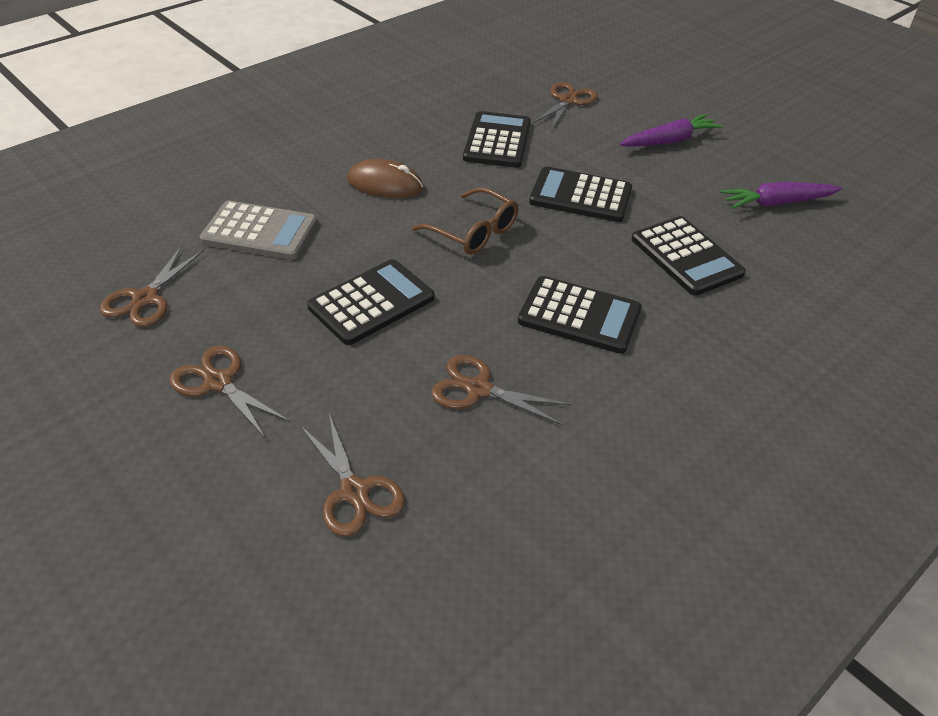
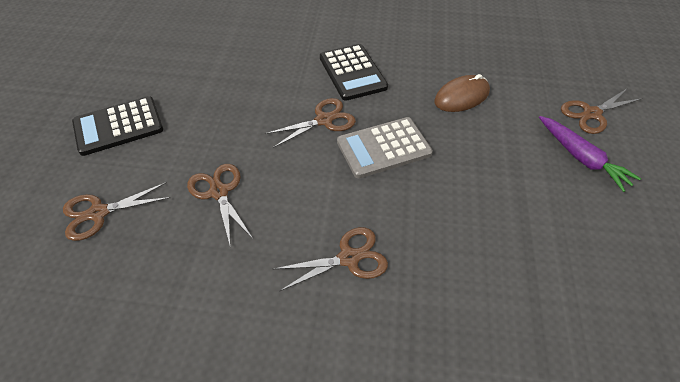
black calculator: 5 -> 2
brown glasses: 1 -> 0
purple carrot: 2 -> 1

